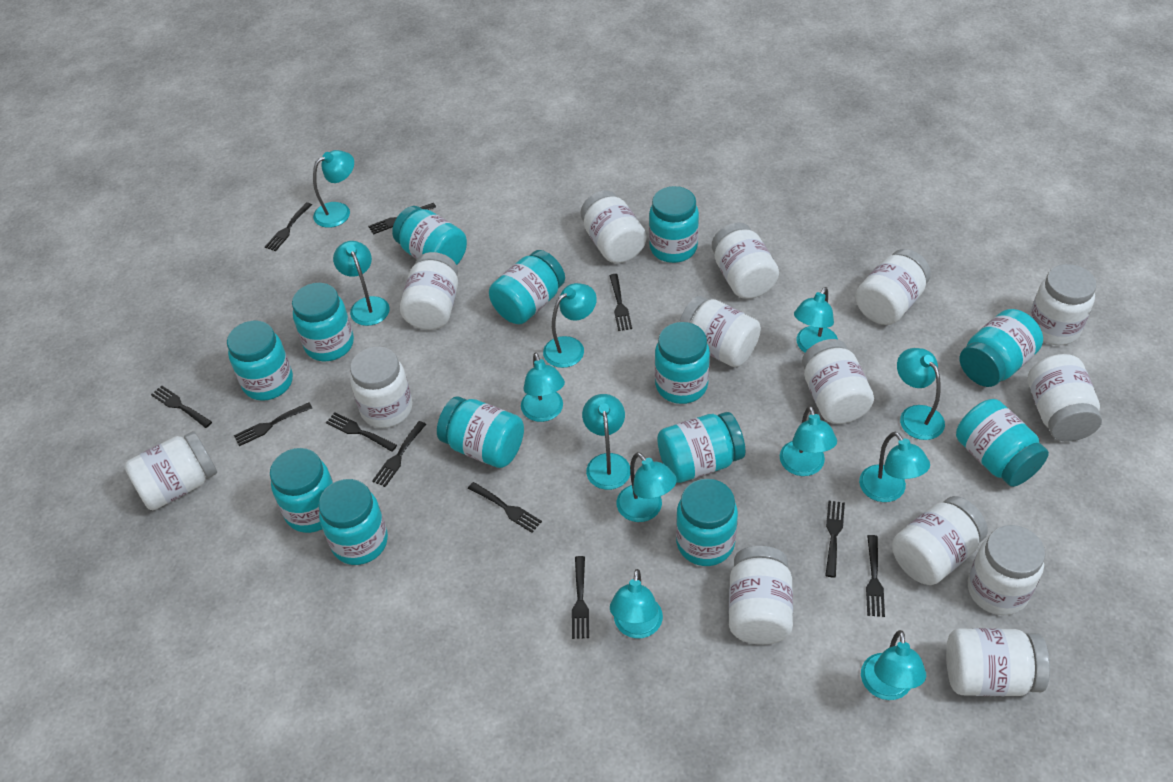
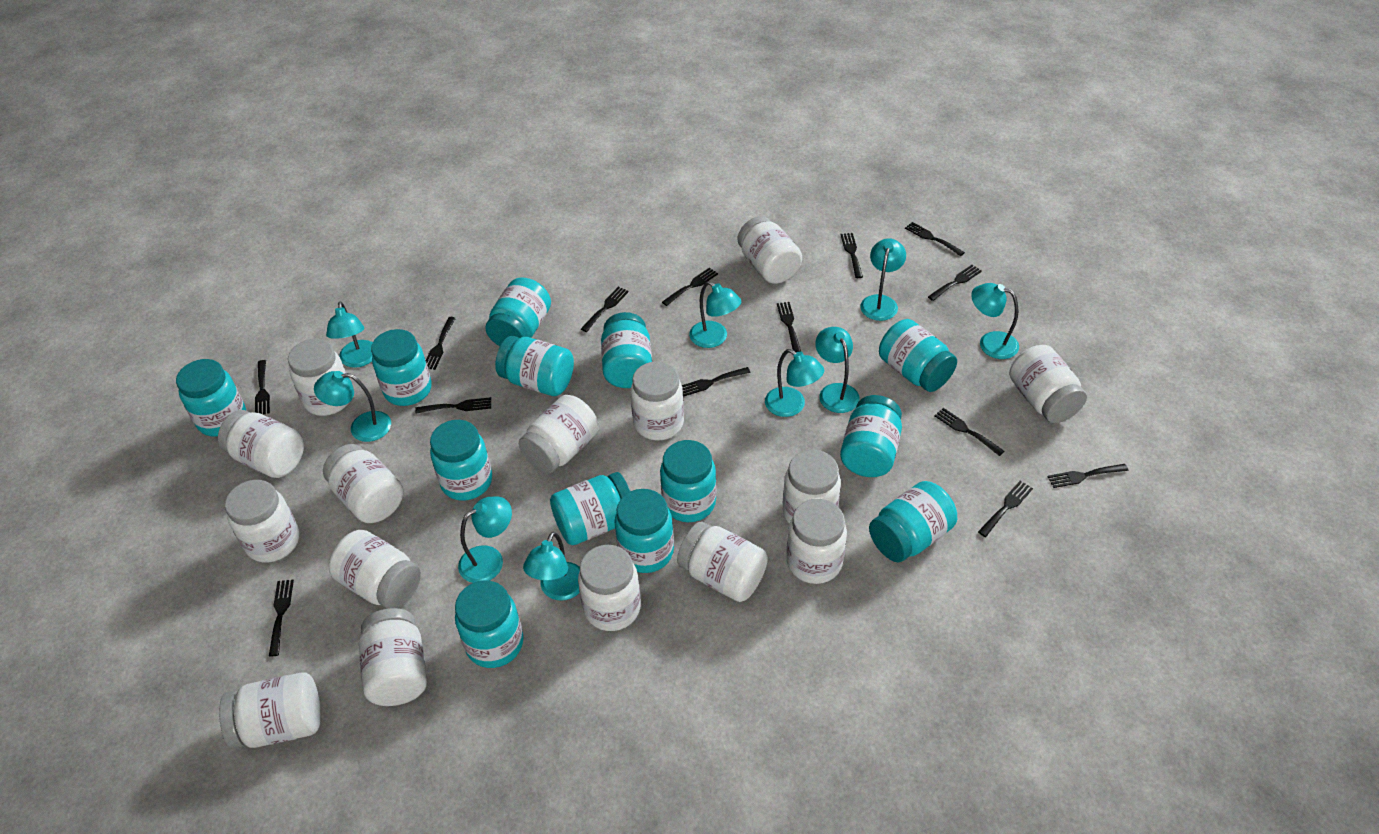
black fork: 11 -> 14
turquoise lamp: 12 -> 9
white jar: 14 -> 15

